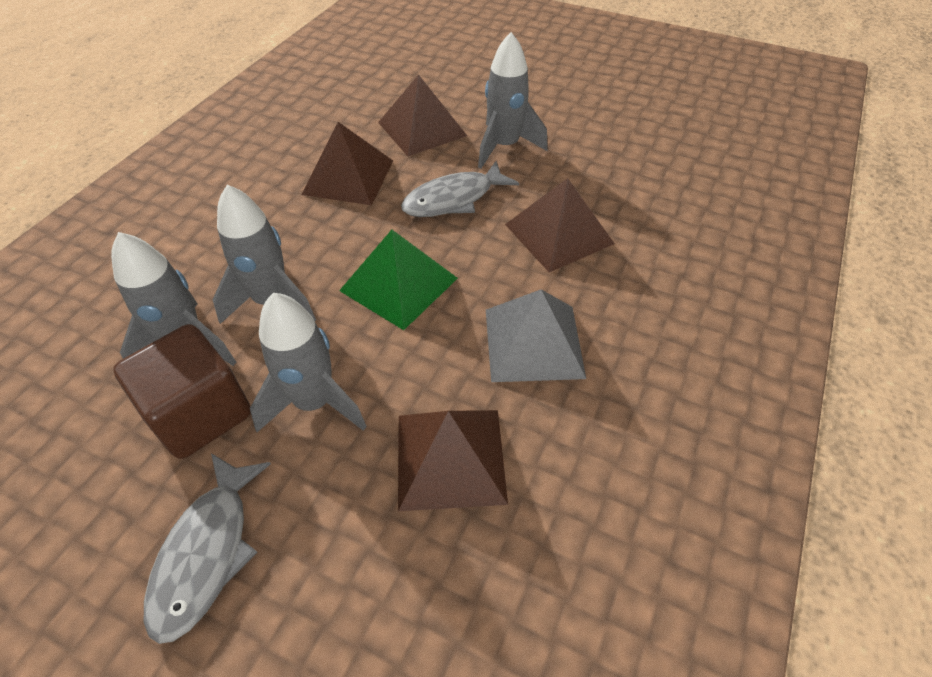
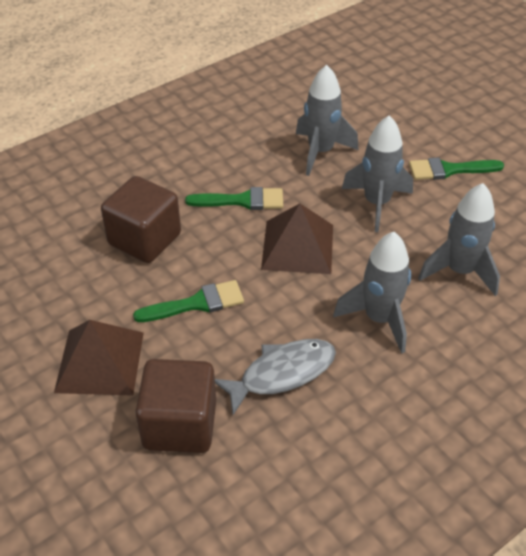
brown cube: 1 -> 2
brown pyramid: 4 -> 2
green brush: 0 -> 3
green pyramid: 1 -> 0
grey fish: 2 -> 1
grey pyramid: 1 -> 0

